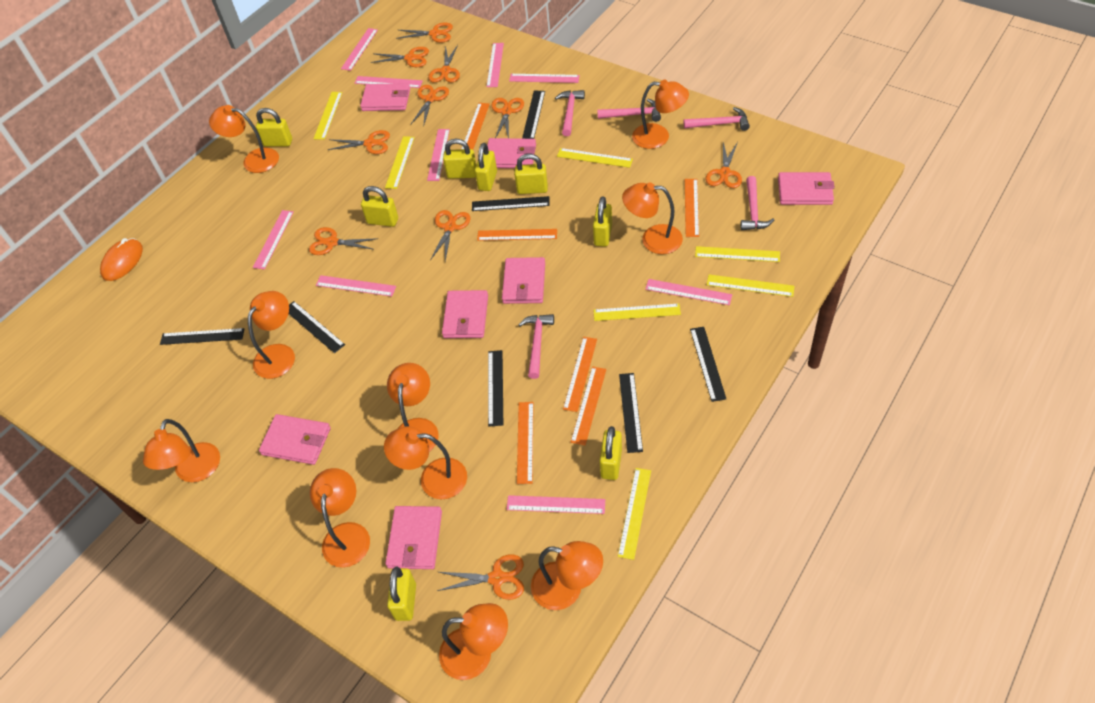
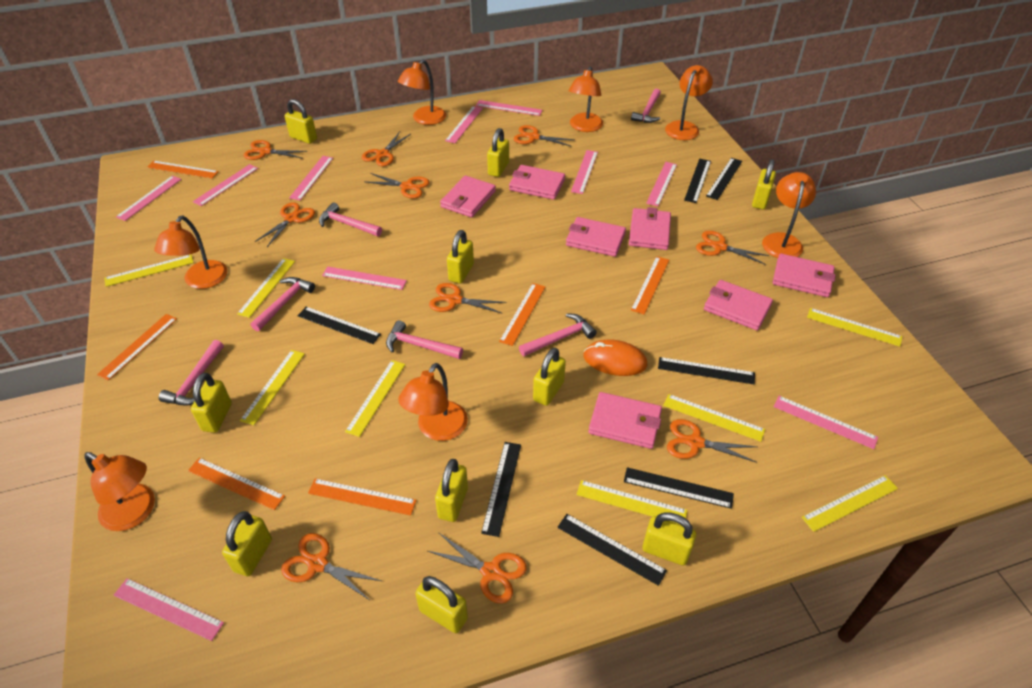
orange lamp: 10 -> 7
pink hammer: 5 -> 6
pink ruler: 9 -> 10
yellow padlock: 8 -> 10
yellow ruler: 7 -> 8

